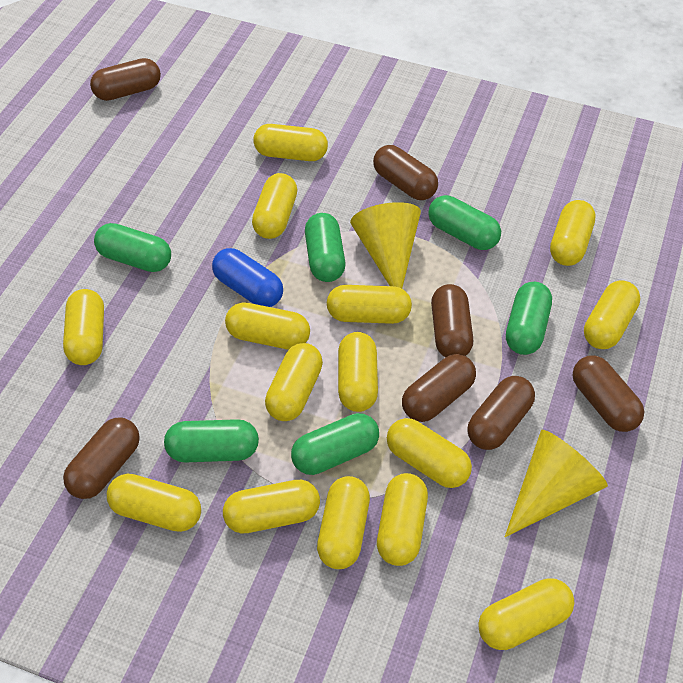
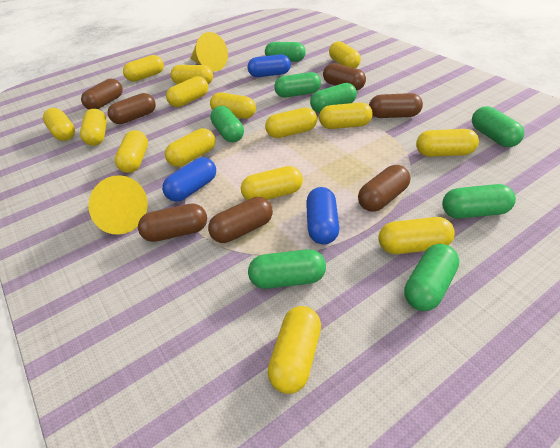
blue capsule: 1 -> 3
green capsule: 6 -> 8

